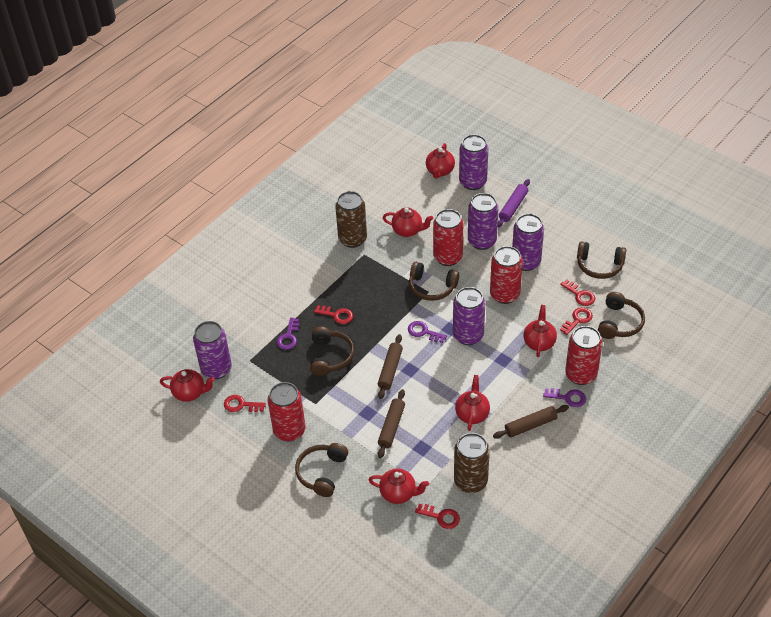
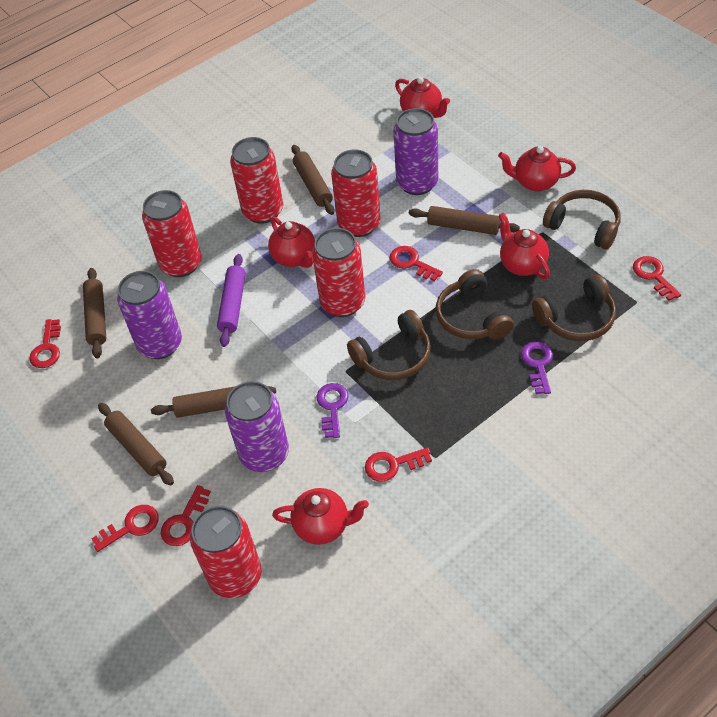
brown can: 2 -> 0
brown headphones: 5 -> 4
brown rolling pin: 3 -> 5
purple can: 5 -> 3
purple key: 3 -> 2
red can: 4 -> 5
red key: 5 -> 6
red teapot: 6 -> 5

